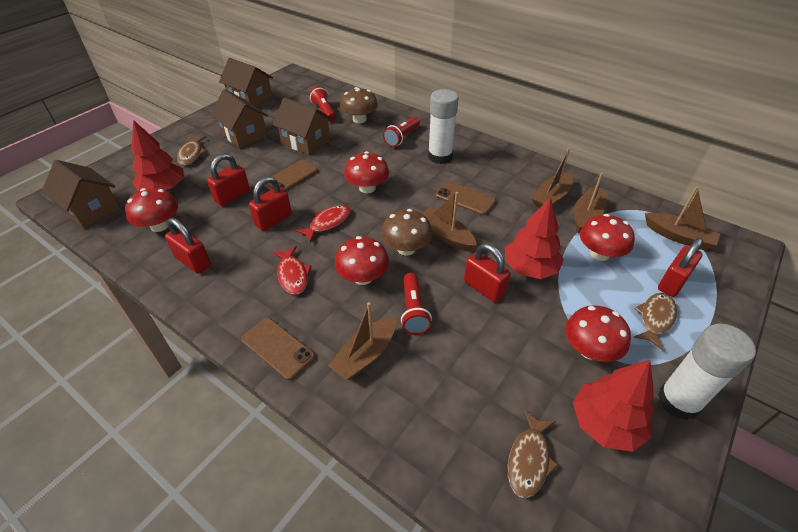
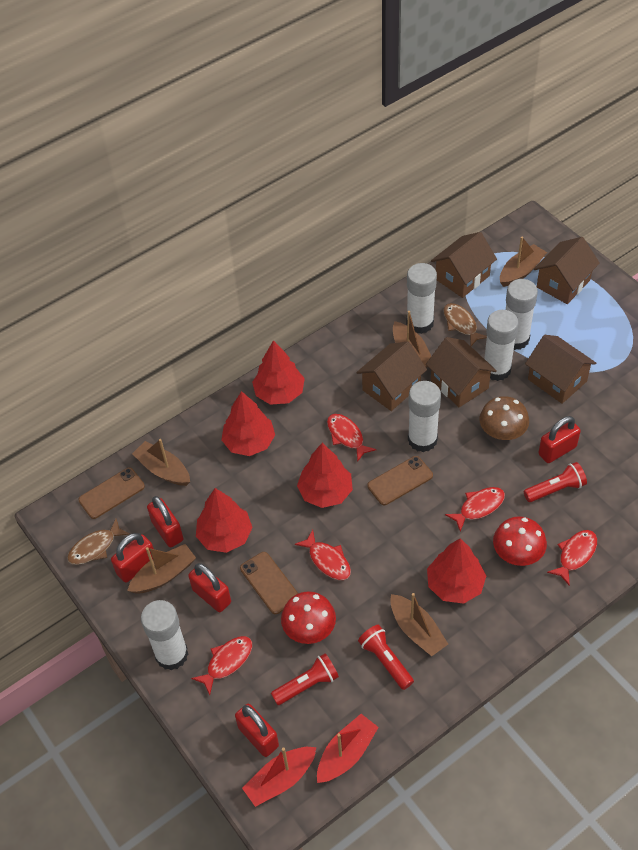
brown fish: 3 -> 2
brown house: 4 -> 5
brown mushroom: 2 -> 1
red boat: 0 -> 2
red fish: 2 -> 5
red mushroom: 5 -> 2
red tree: 3 -> 5
white glue stick: 2 -> 5

